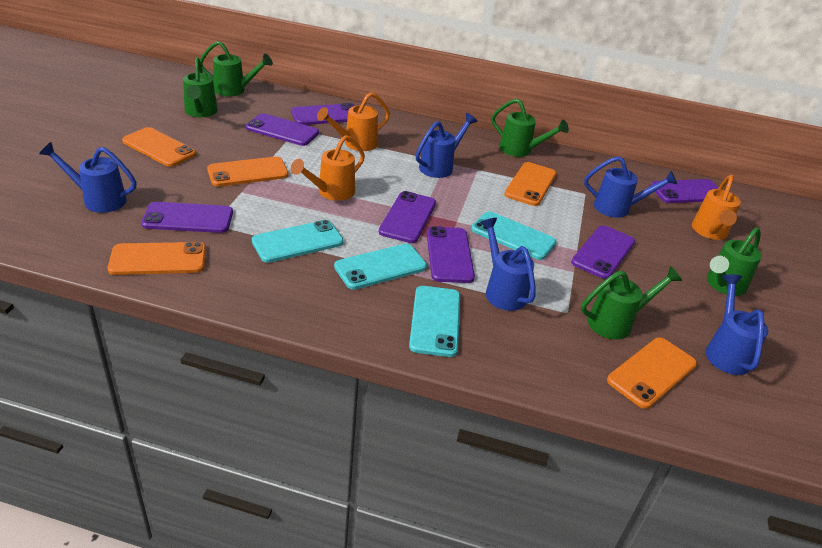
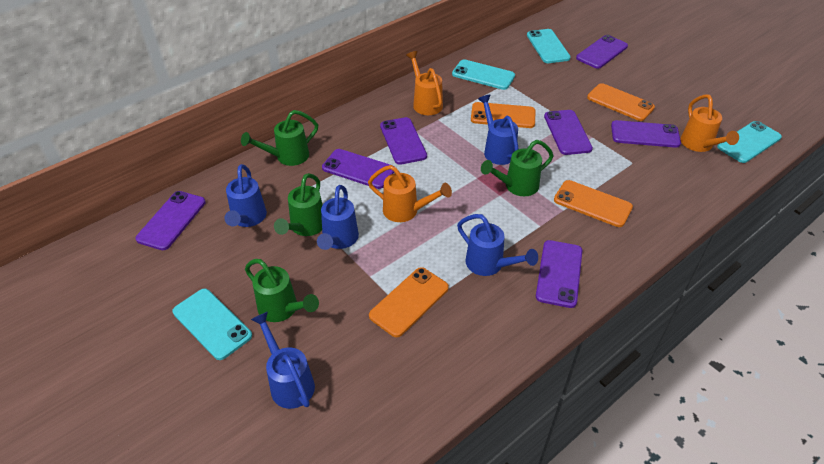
green watering can: 5 -> 4
orange phone: 5 -> 4

